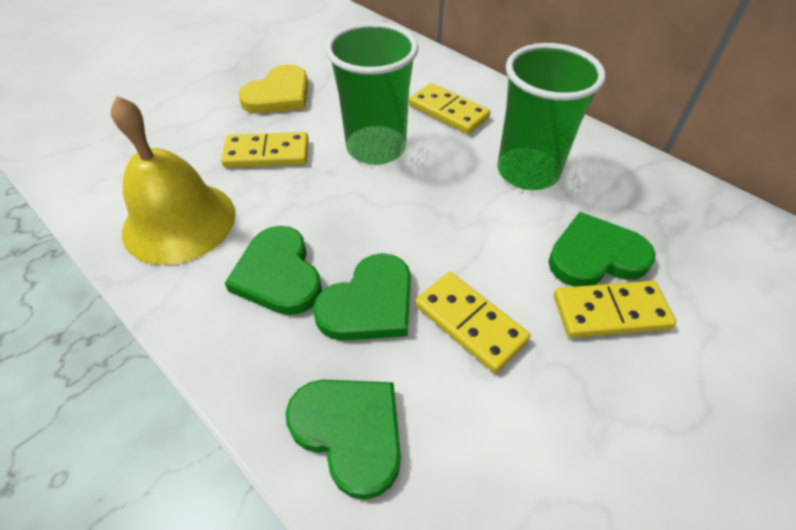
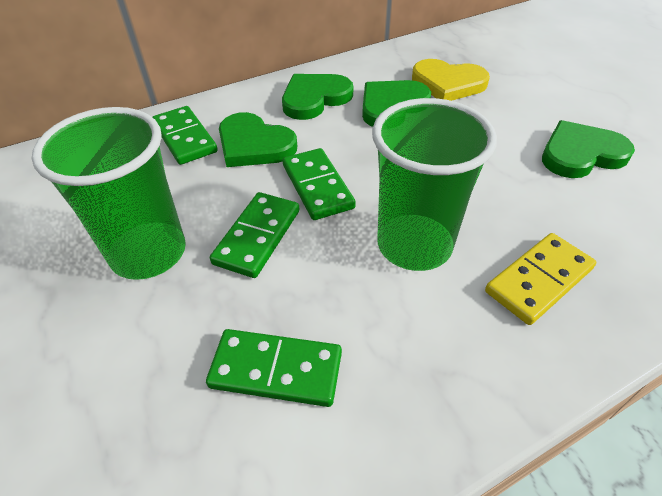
green domino: 0 -> 4
yellow bell: 1 -> 0
yellow domino: 4 -> 1

